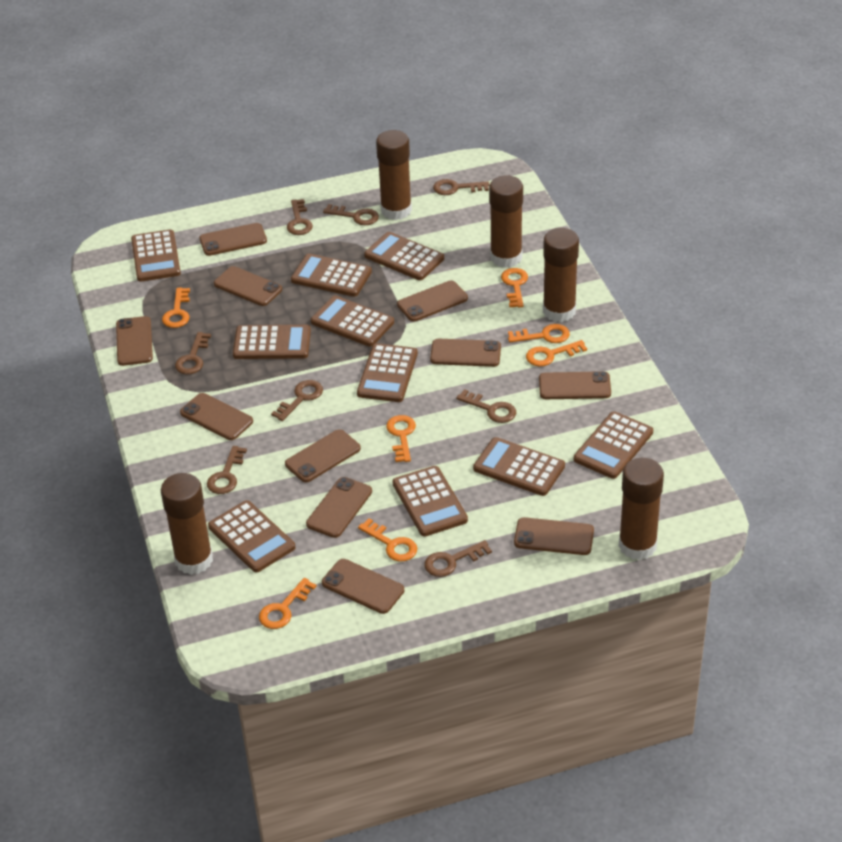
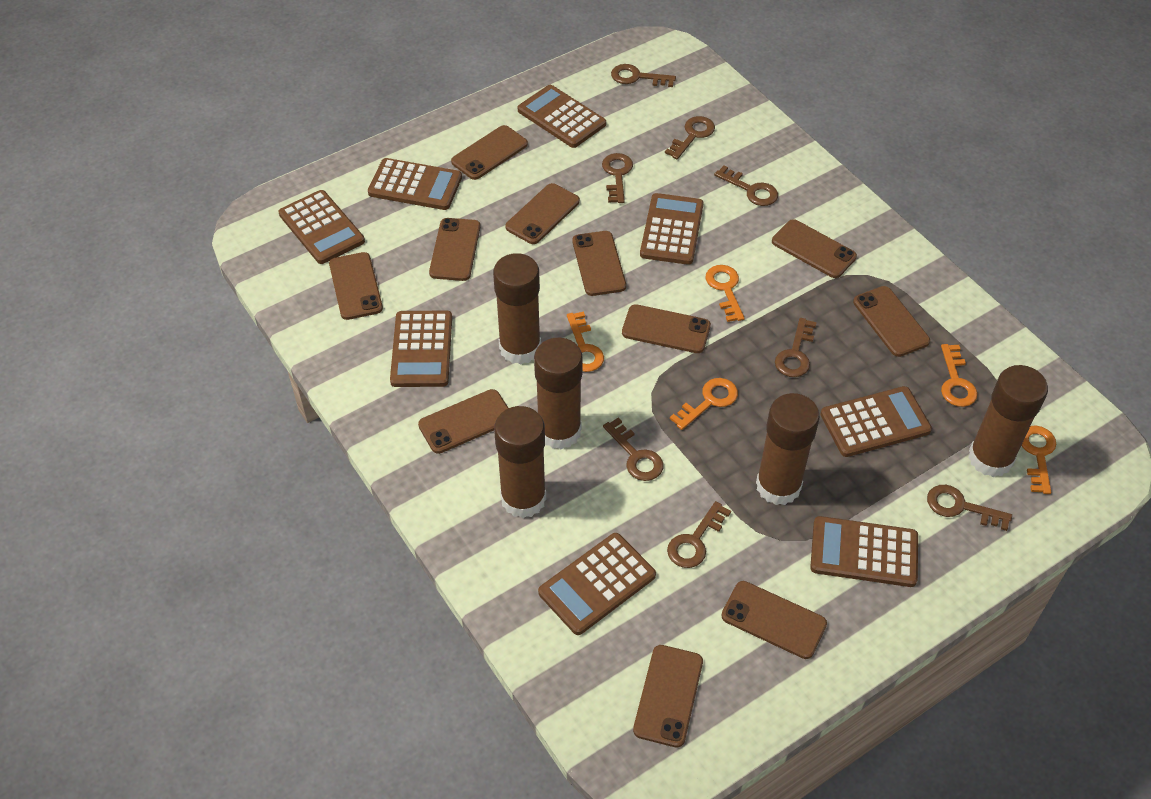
brown calculator: 10 -> 8
orange key: 7 -> 5

